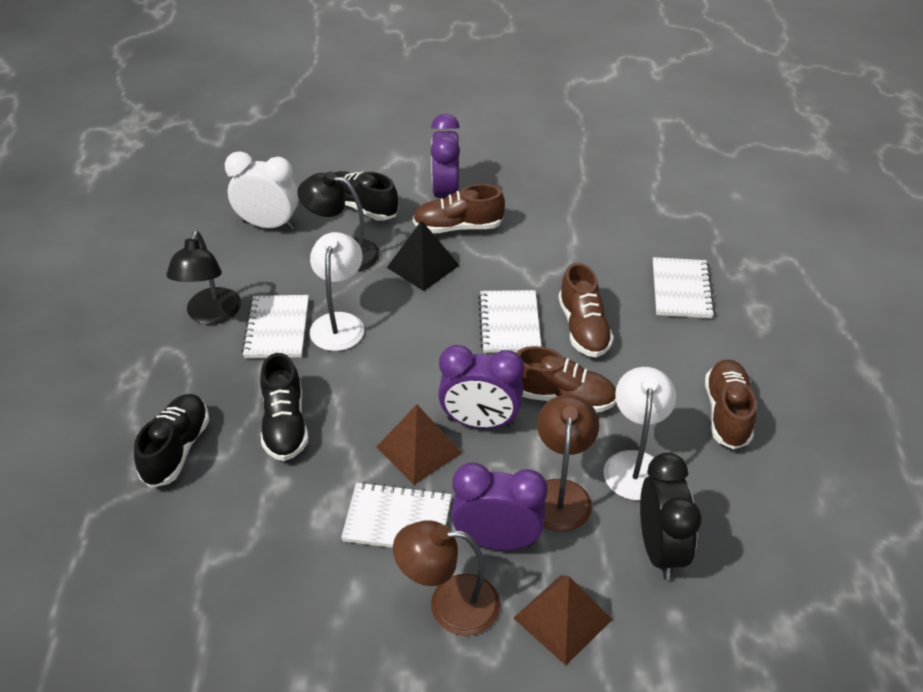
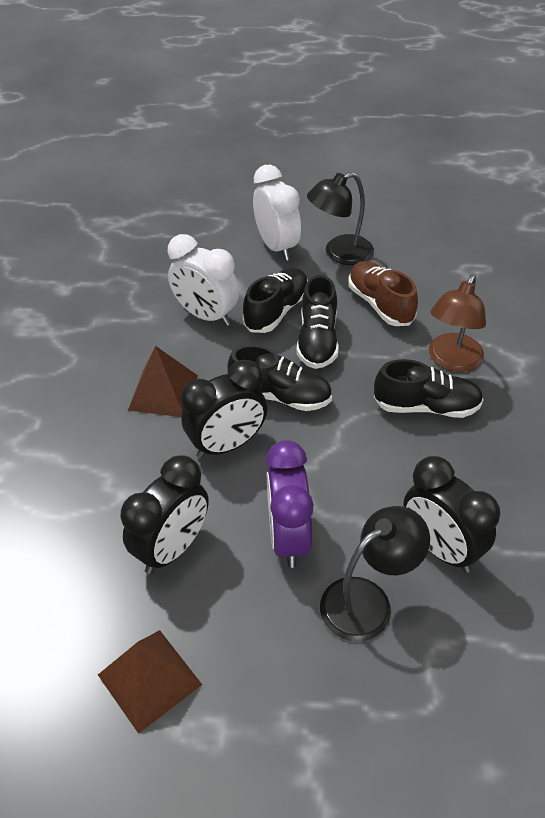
black clock: 1 -> 3
black pyramid: 1 -> 0
black shoe: 3 -> 4
brown lamp: 2 -> 1
brown shoe: 4 -> 1
purple clock: 3 -> 1
white clock: 1 -> 2
white lamp: 2 -> 0
white notebook: 4 -> 0

